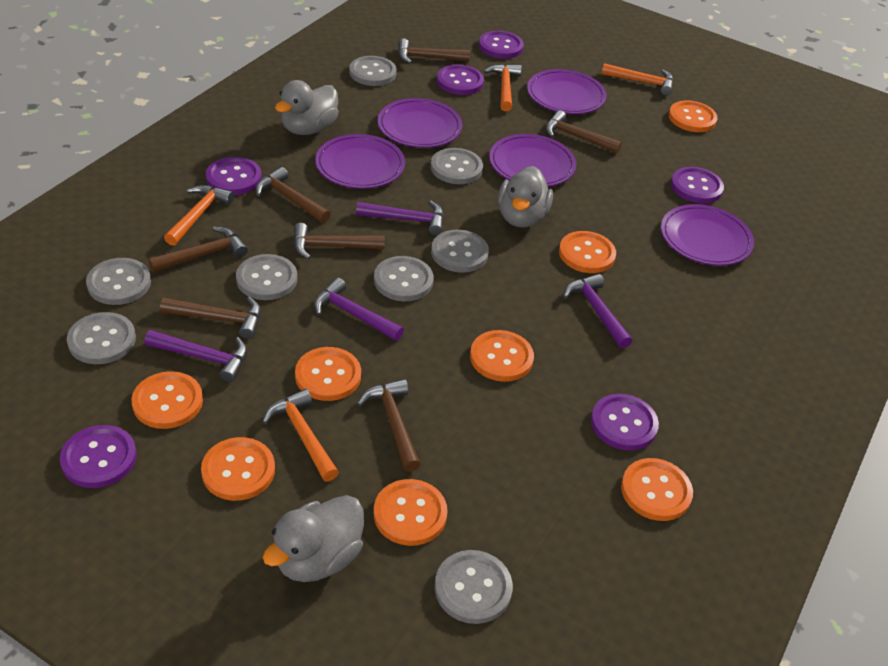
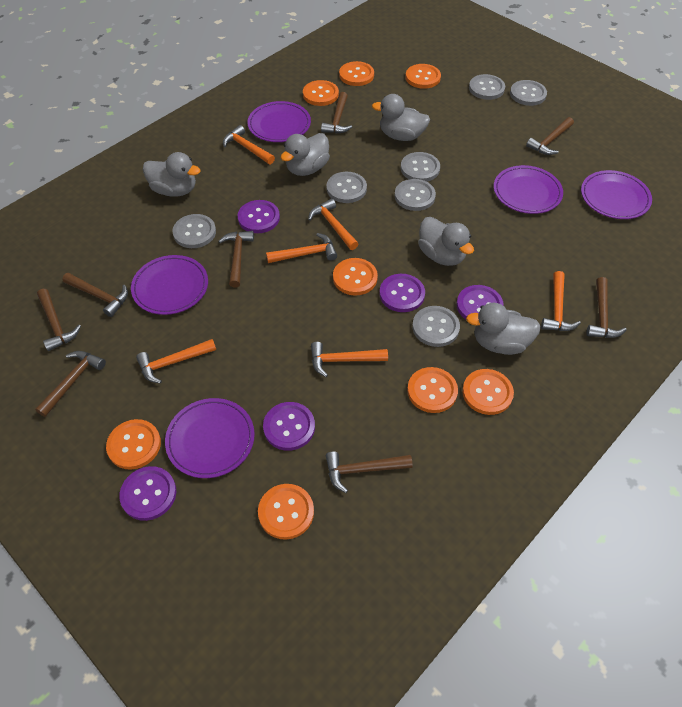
brown hammer: 7 -> 8
grey button: 8 -> 7
grey duck: 3 -> 5
orange hammer: 4 -> 6
purple button: 6 -> 5
purple hammer: 4 -> 0

